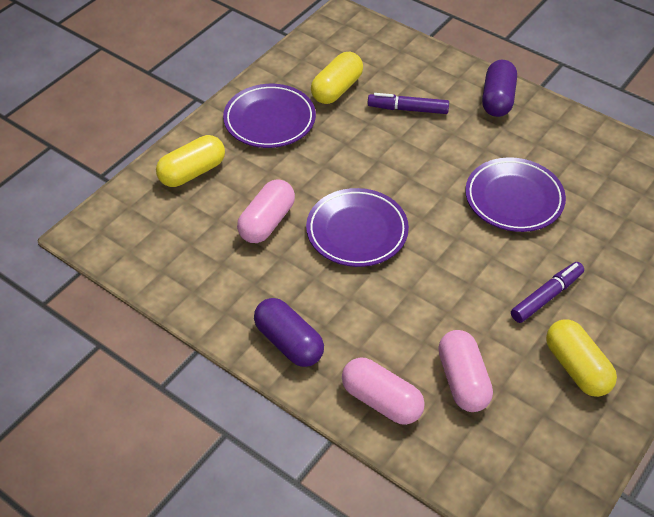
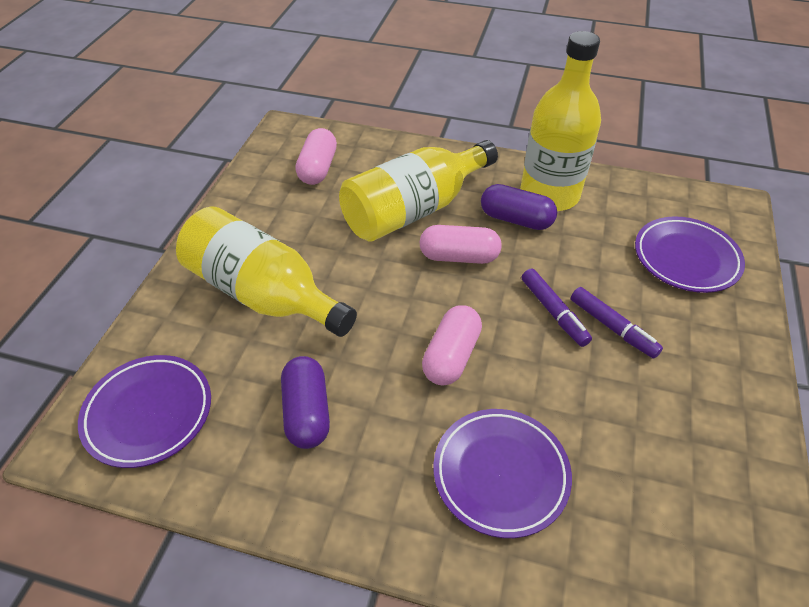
yellow bottle: 0 -> 3
yellow capsule: 3 -> 0

